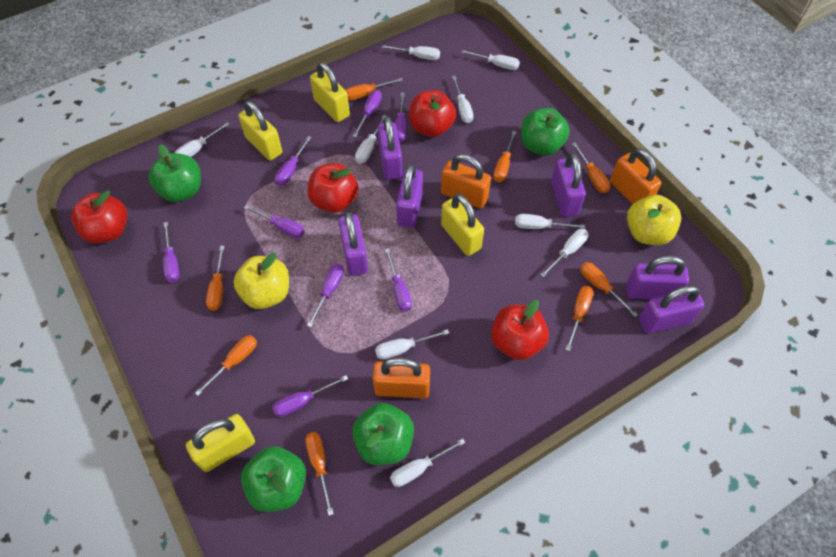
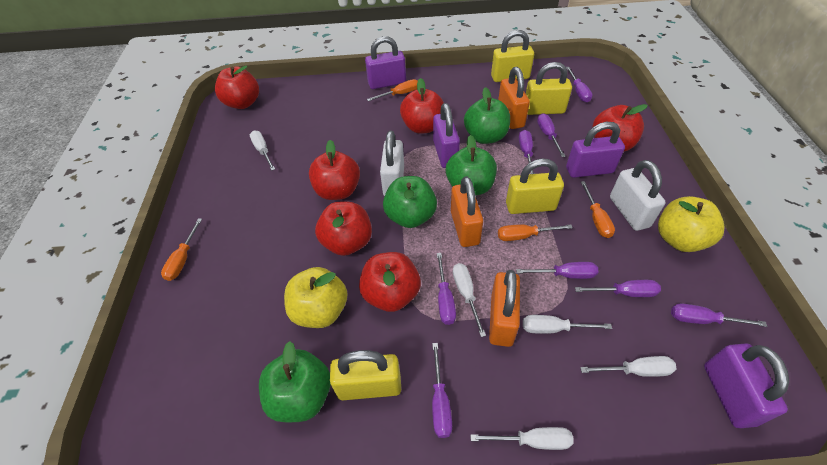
orange screwdriver: 8 -> 4
purple padlock: 6 -> 4
red apple: 4 -> 6
white padlock: 0 -> 2
white screwdriver: 9 -> 5

